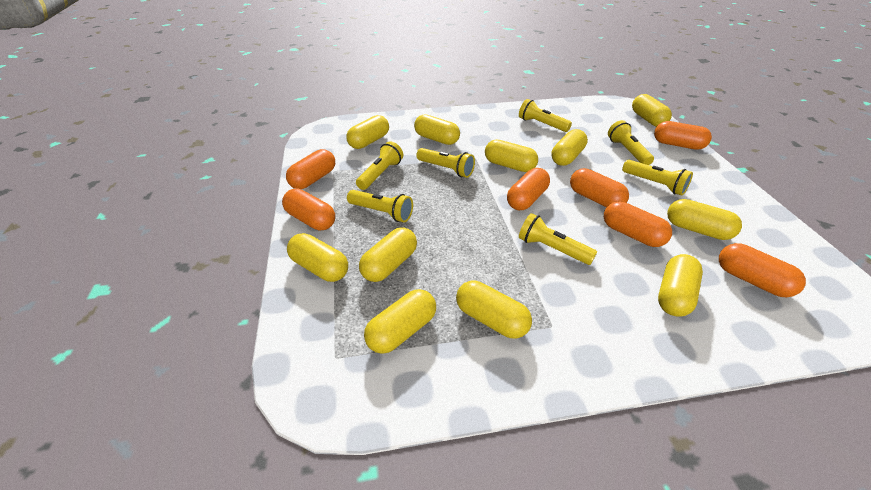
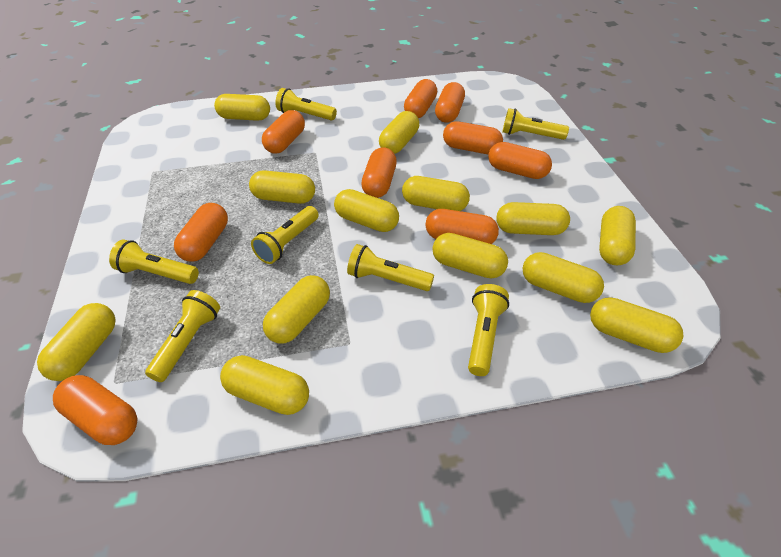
orange capsule: 7 -> 9
yellow capsule: 11 -> 13

